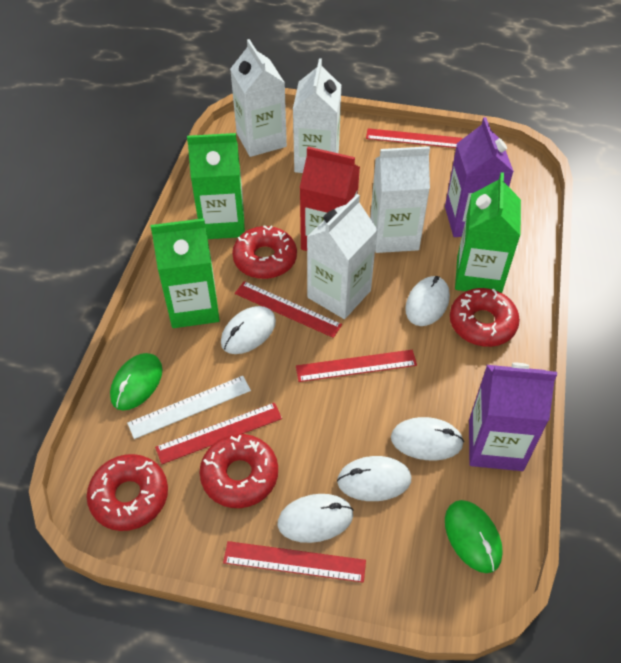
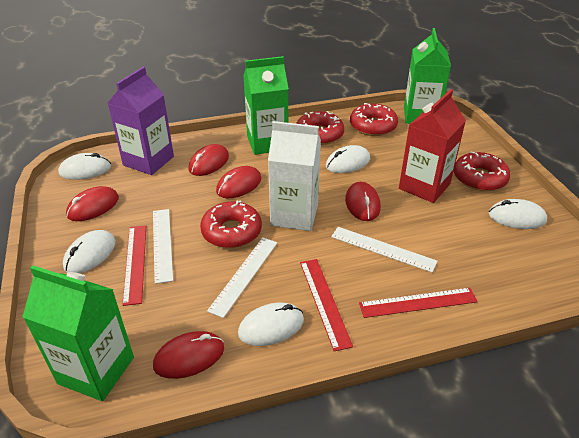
green mouse: 2 -> 0
purple carton: 2 -> 1
red mouse: 0 -> 5
red ruler: 5 -> 3
white carton: 4 -> 1
white ruler: 1 -> 3

